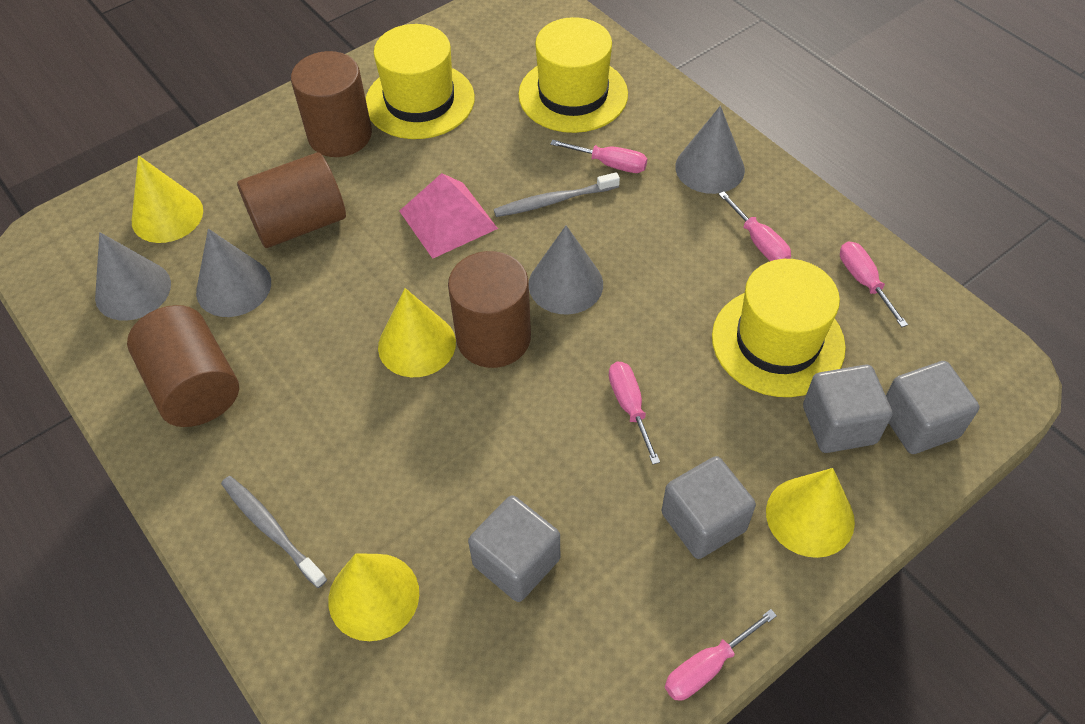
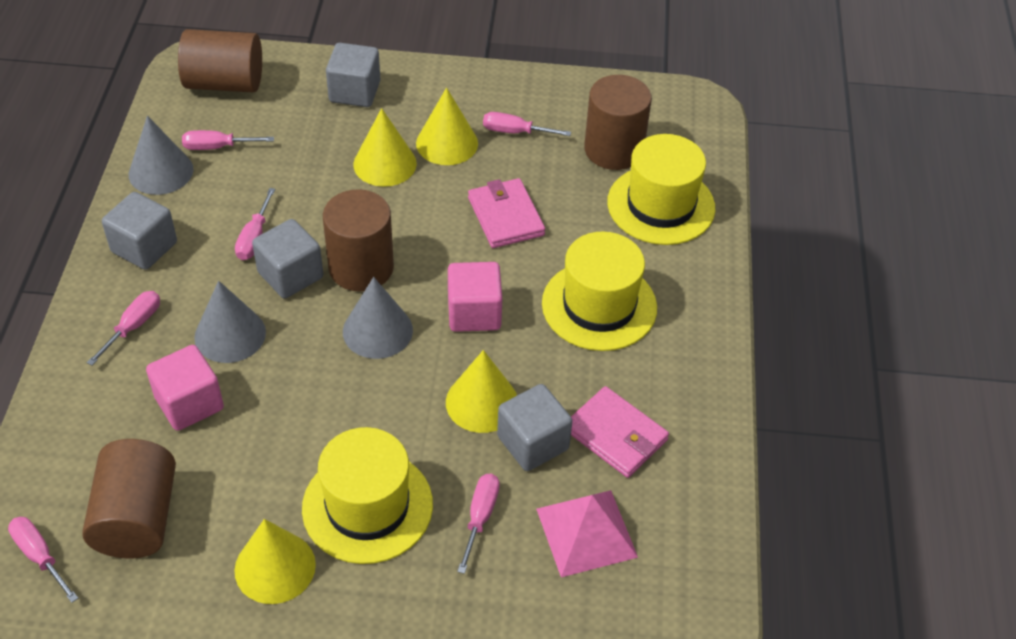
grey cone: 4 -> 3
grey toothbrush: 2 -> 0
pink cube: 0 -> 2
pink screwdriver: 5 -> 6
pink wallet: 0 -> 2

